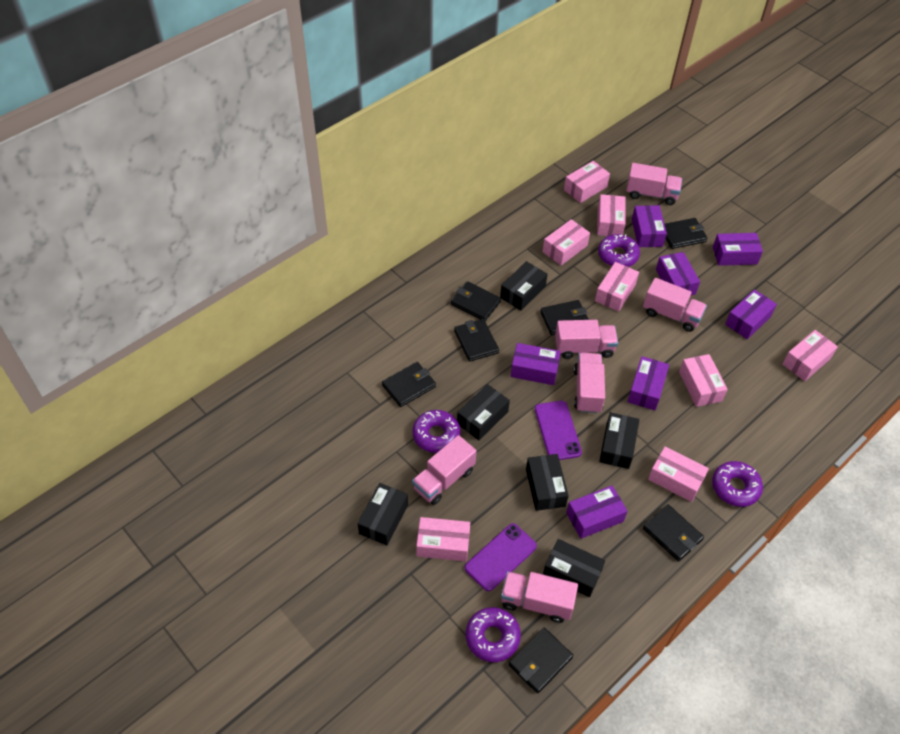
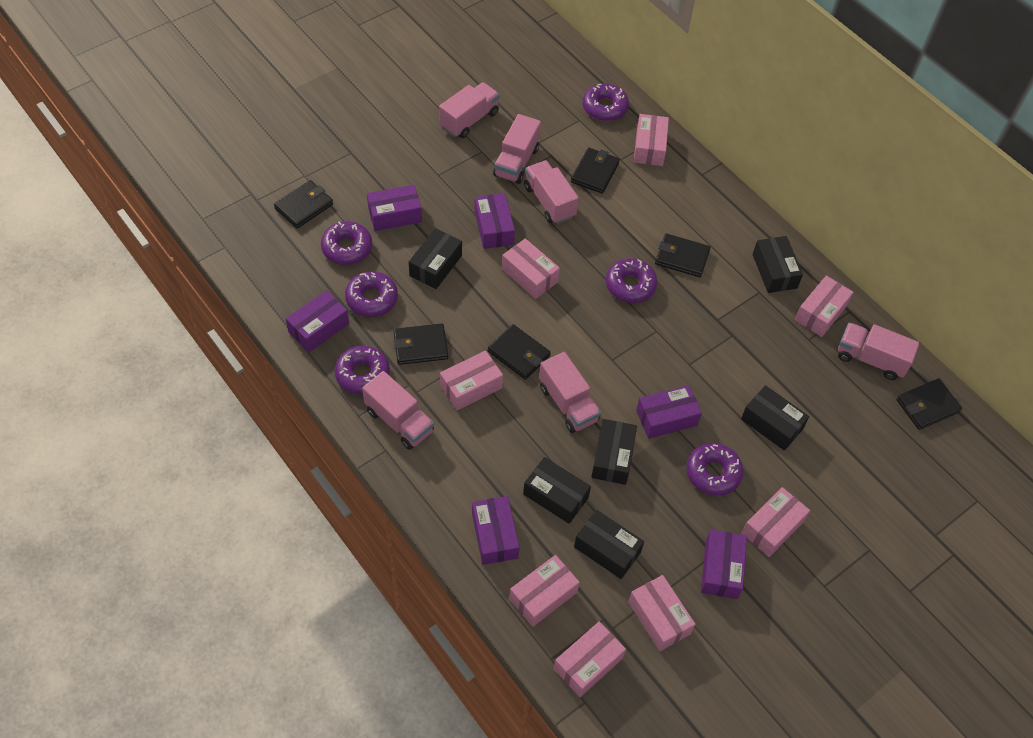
black wallet: 7 -> 6
purple box: 7 -> 6
purple donut: 4 -> 6
purple phone: 2 -> 0

